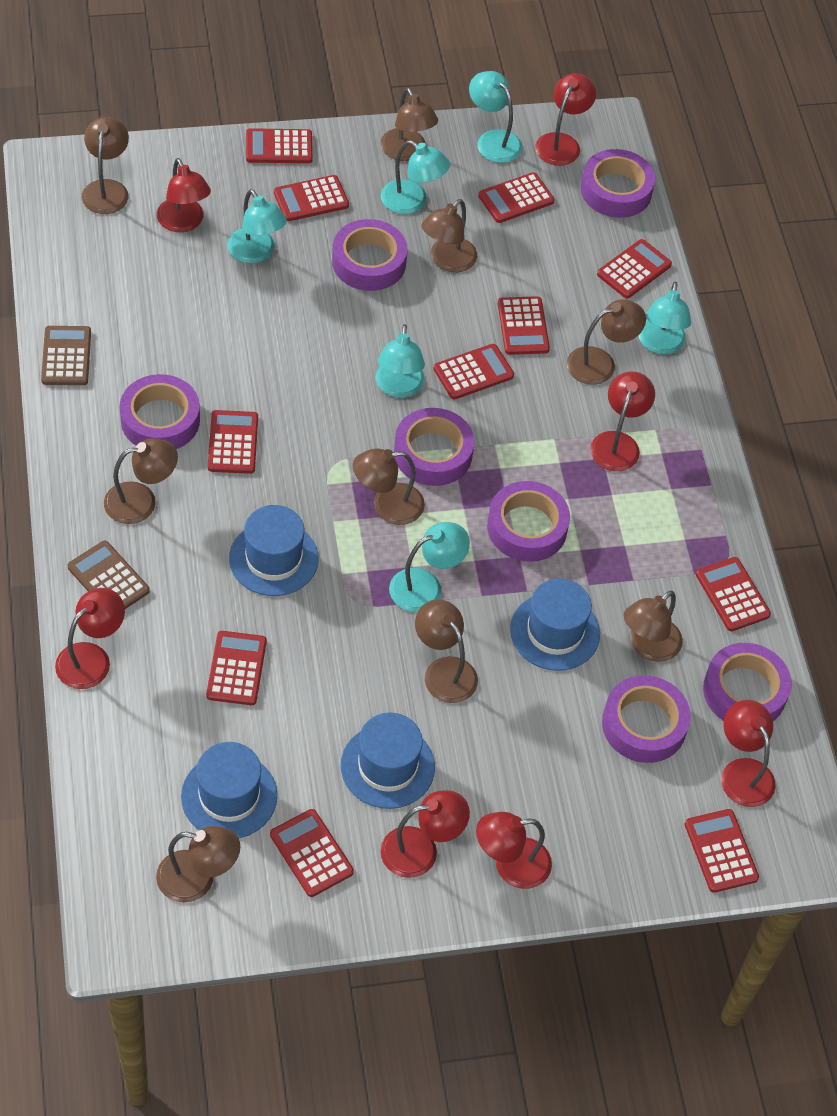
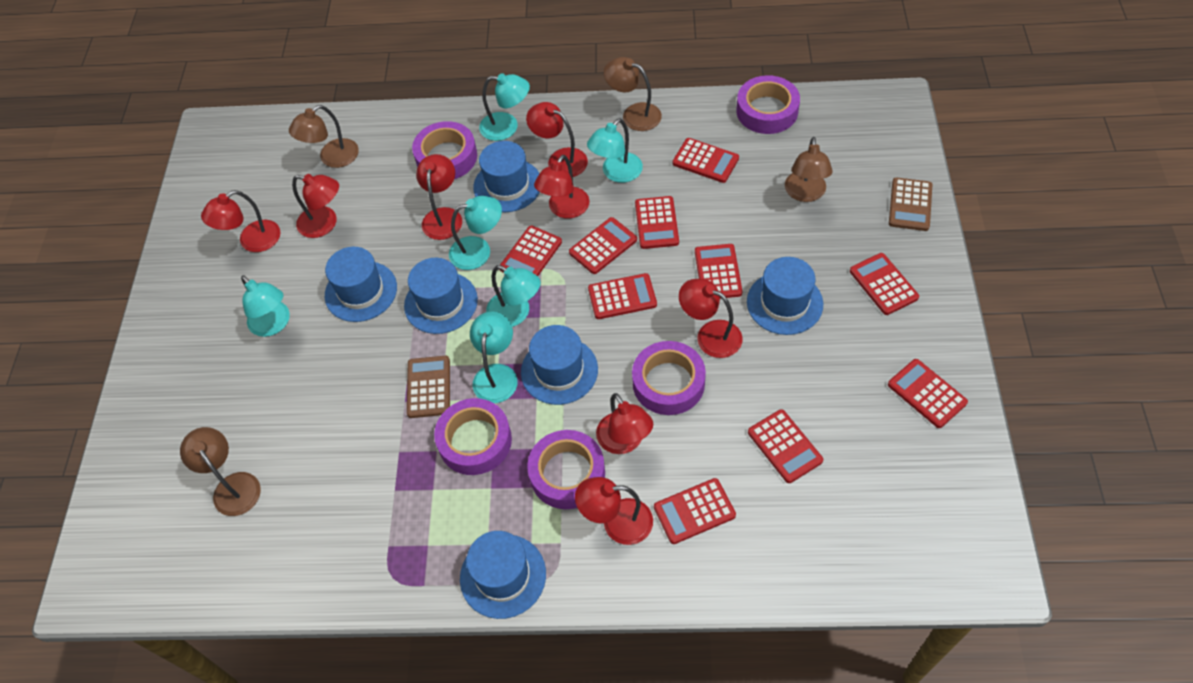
blue hat: 4 -> 6
brown lamp: 9 -> 4
purple tape: 7 -> 5
red calculator: 11 -> 10
red lamp: 7 -> 8

